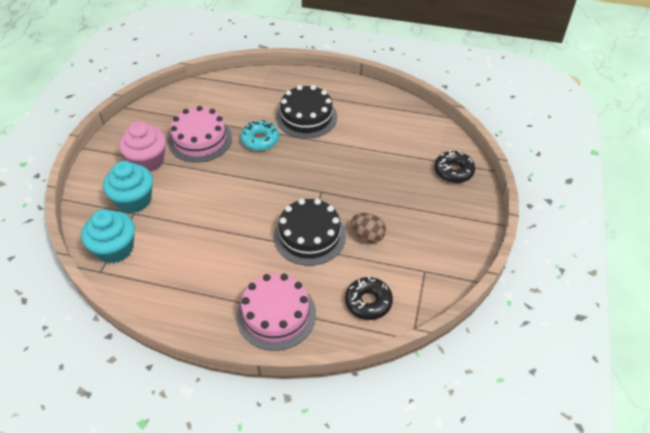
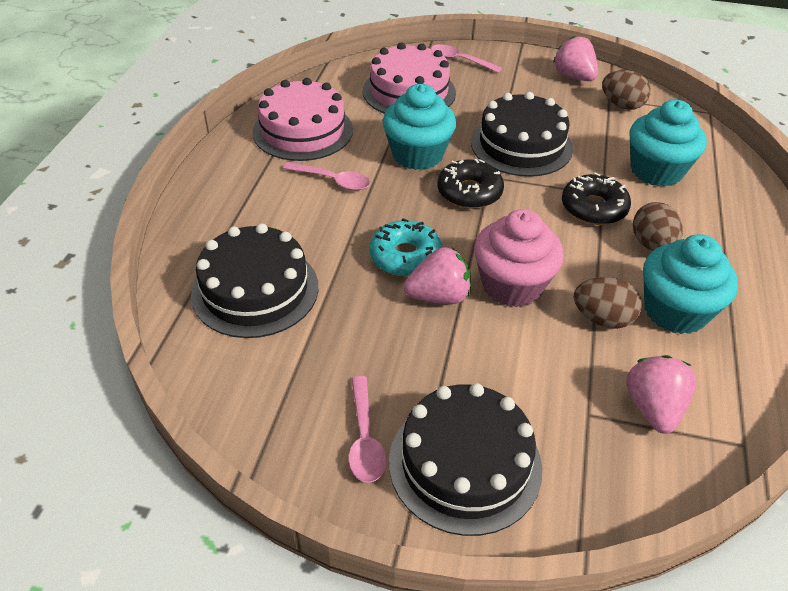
black cake: 2 -> 3
brown egg: 1 -> 3
pink spoon: 0 -> 3
pink strawberry: 0 -> 3
turquoise cupcake: 2 -> 3

